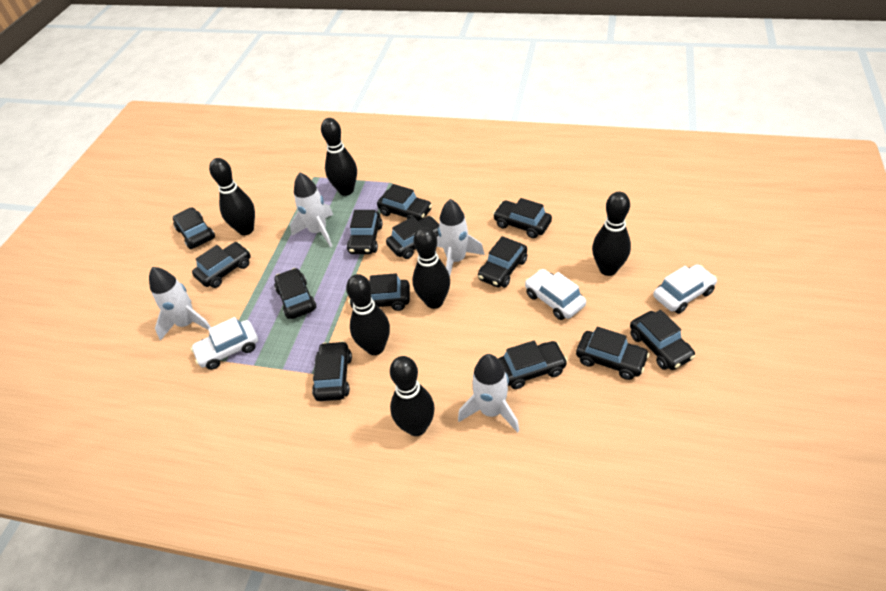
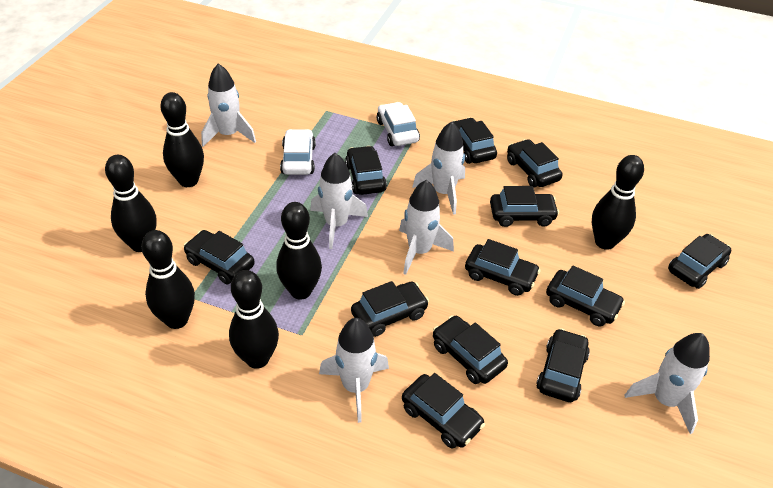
black car: 13 -> 12
white car: 3 -> 2
white rocket: 4 -> 6

